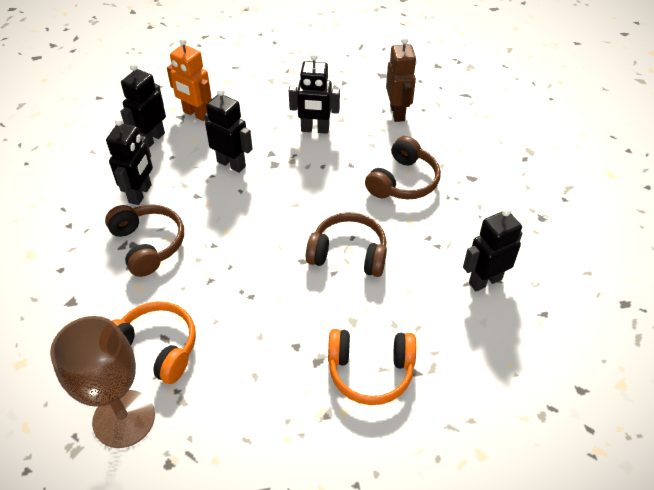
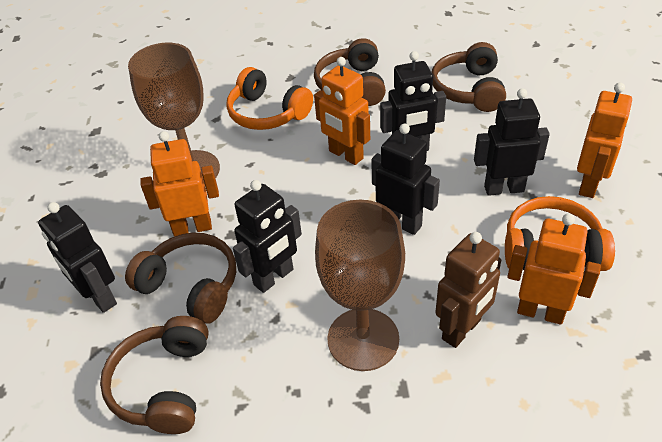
brown goblet: 1 -> 2
brown headphones: 3 -> 4
orange robot: 1 -> 4

